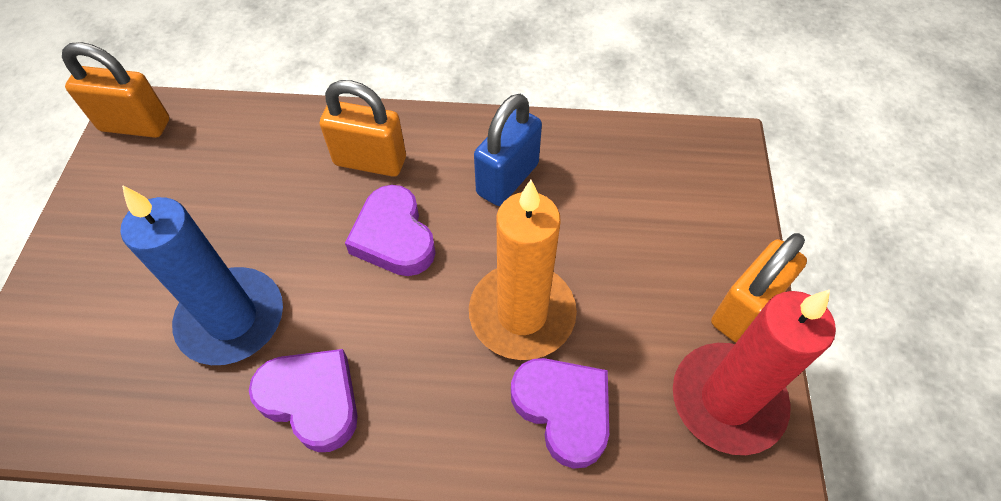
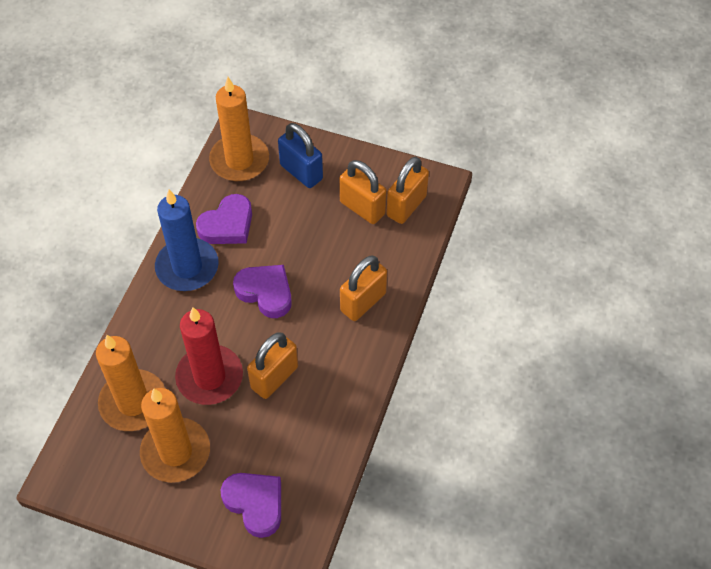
orange candle: 1 -> 3
orange padlock: 3 -> 4

